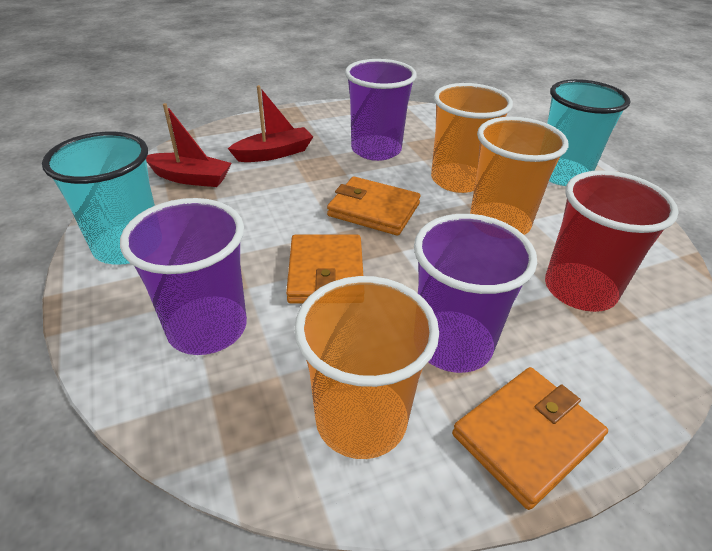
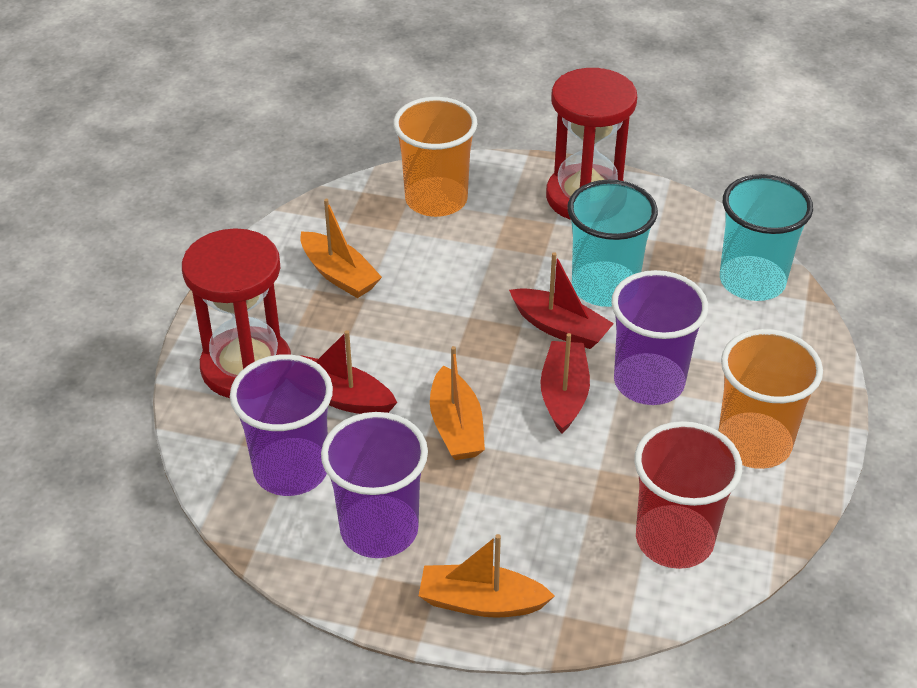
orange boat: 0 -> 3
orange cup: 3 -> 2
orange wallet: 3 -> 0
red boat: 2 -> 3
red hourglass: 0 -> 2

